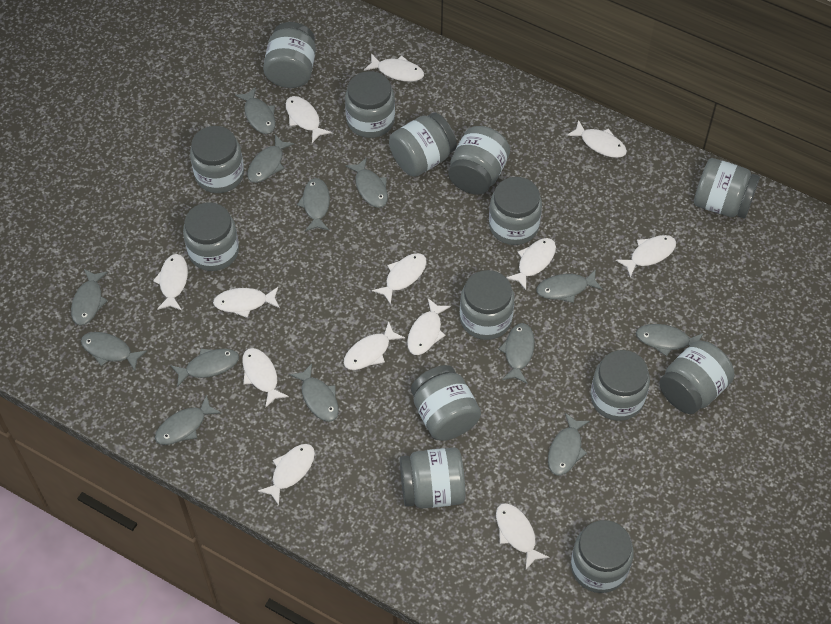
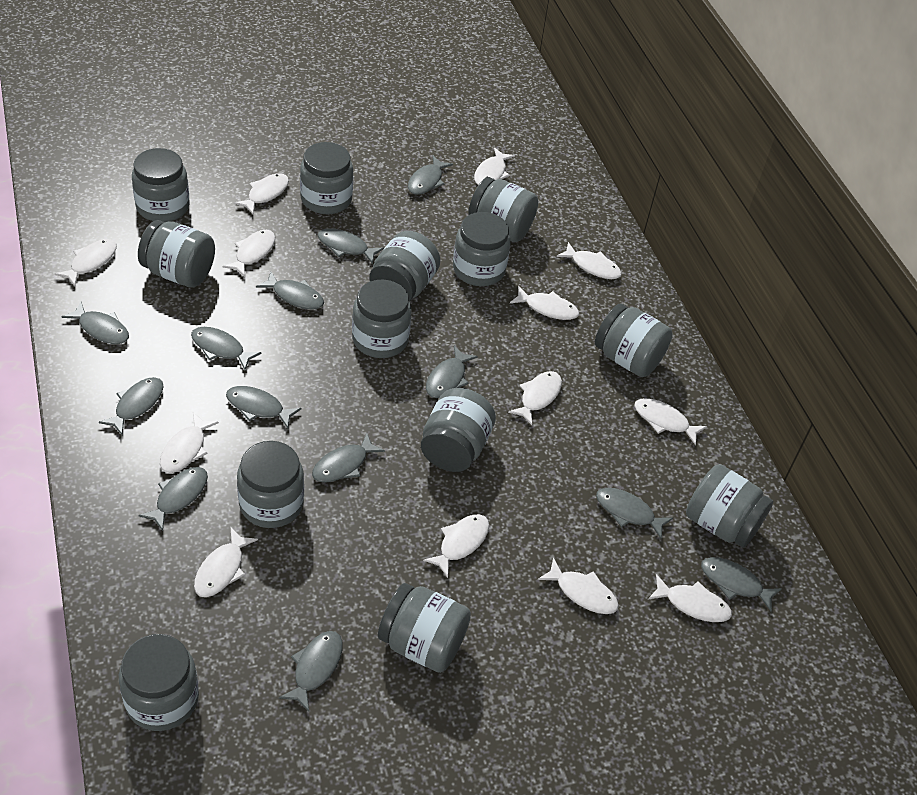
grey jar: 14 -> 13

